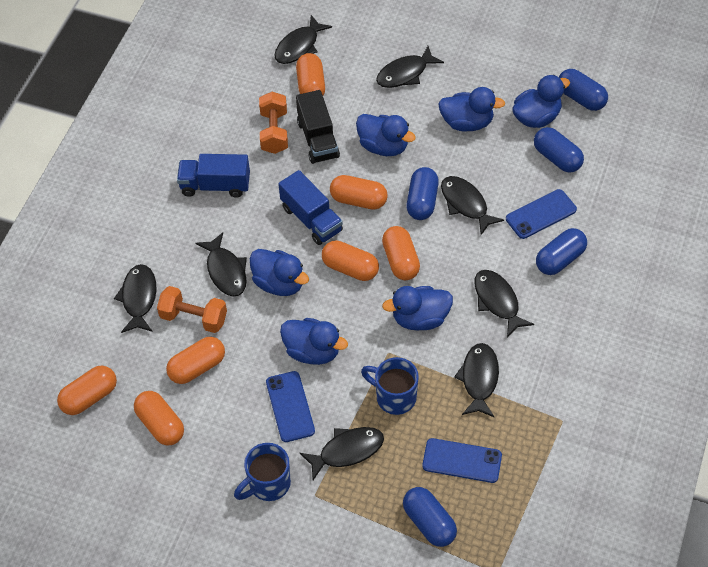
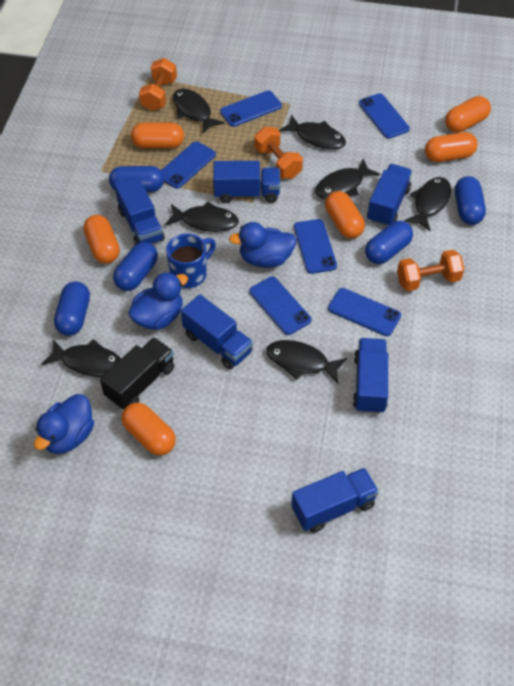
black fish: 8 -> 7
blue duck: 6 -> 3
blue mug: 2 -> 1
blue phone: 3 -> 6
blue truck: 2 -> 6
orange capsule: 7 -> 6
orange dumbbell: 2 -> 3

